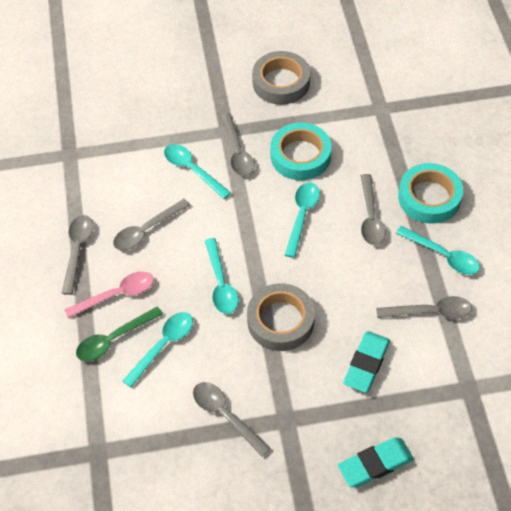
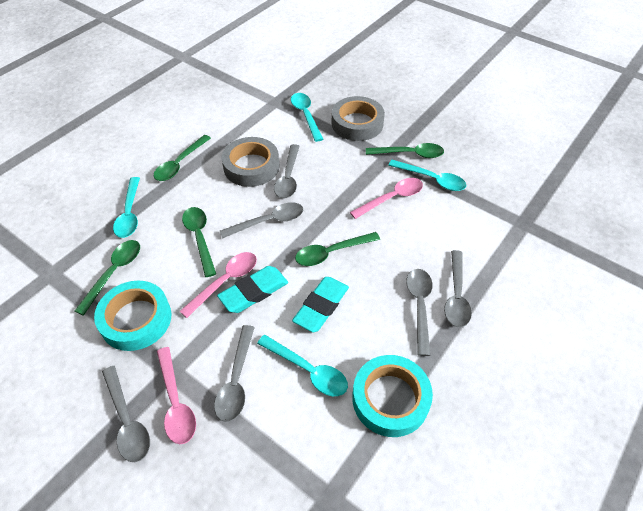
green spoon: 1 -> 5
pink spoon: 1 -> 3
turquoise spoon: 5 -> 4

